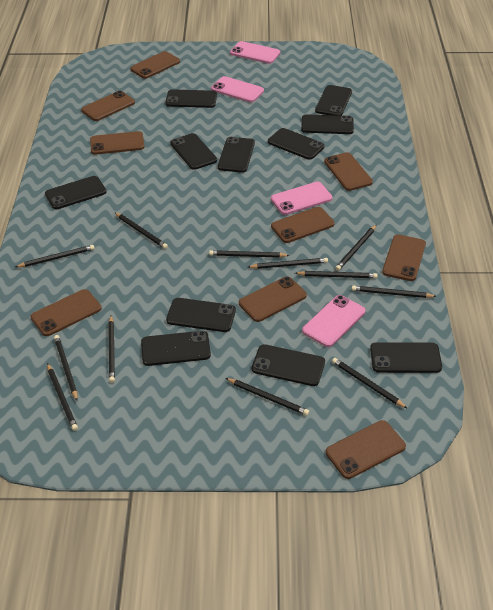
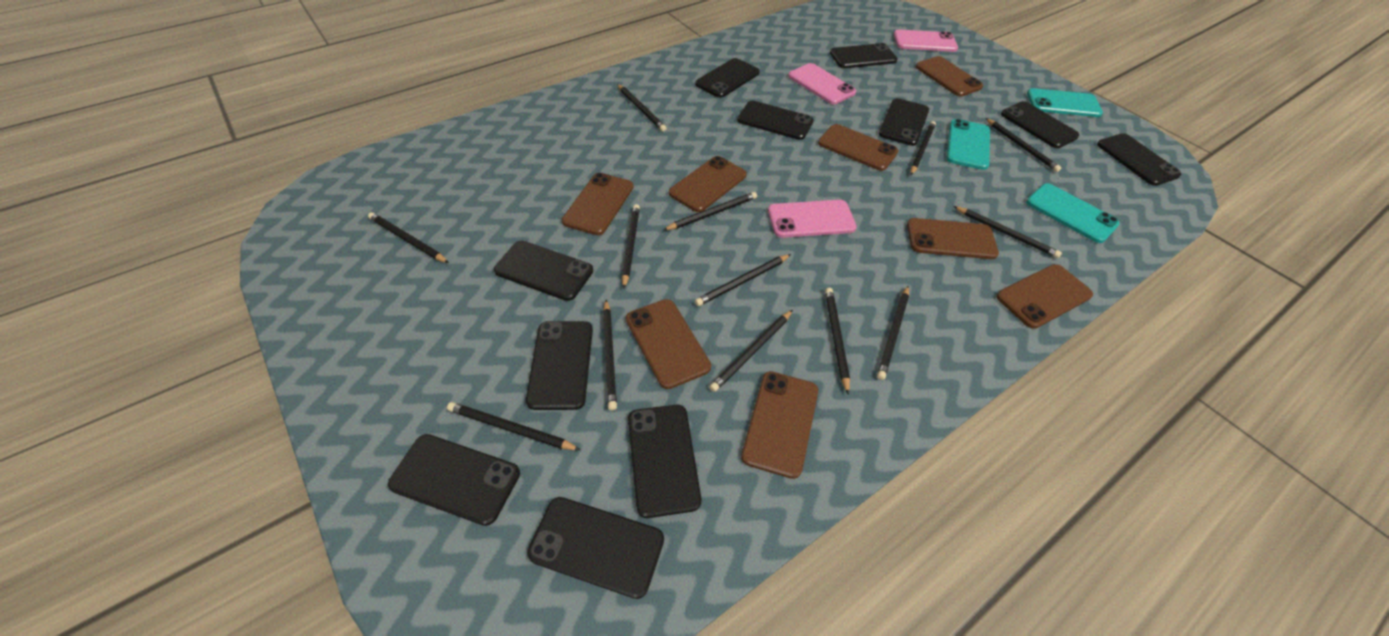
black pencil: 12 -> 13
brown phone: 9 -> 8
pink phone: 4 -> 3
turquoise phone: 0 -> 3

